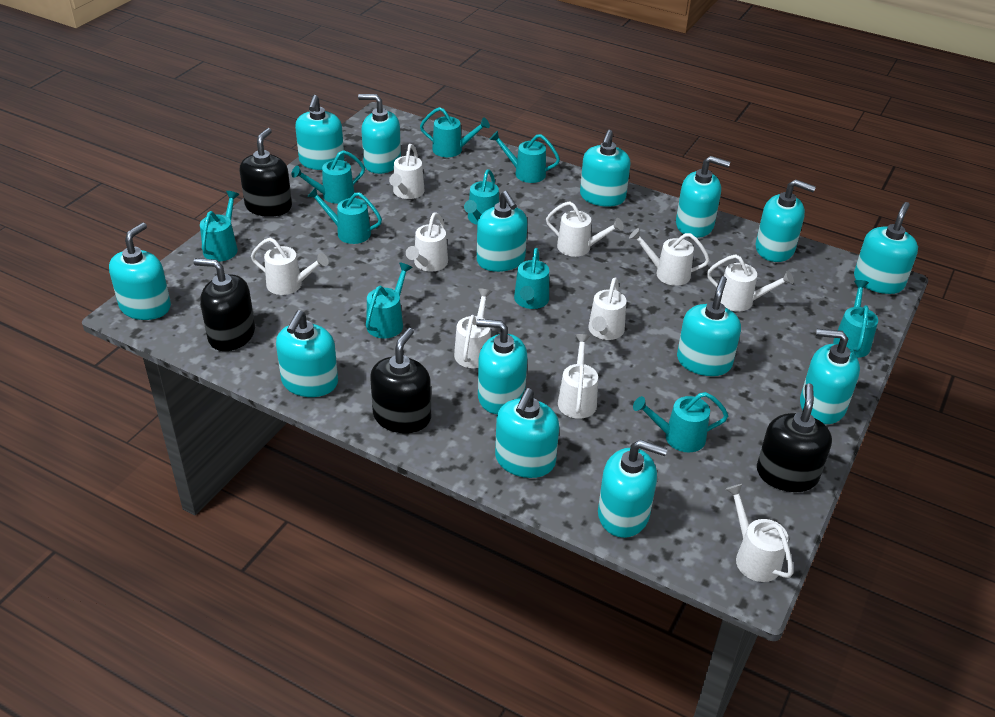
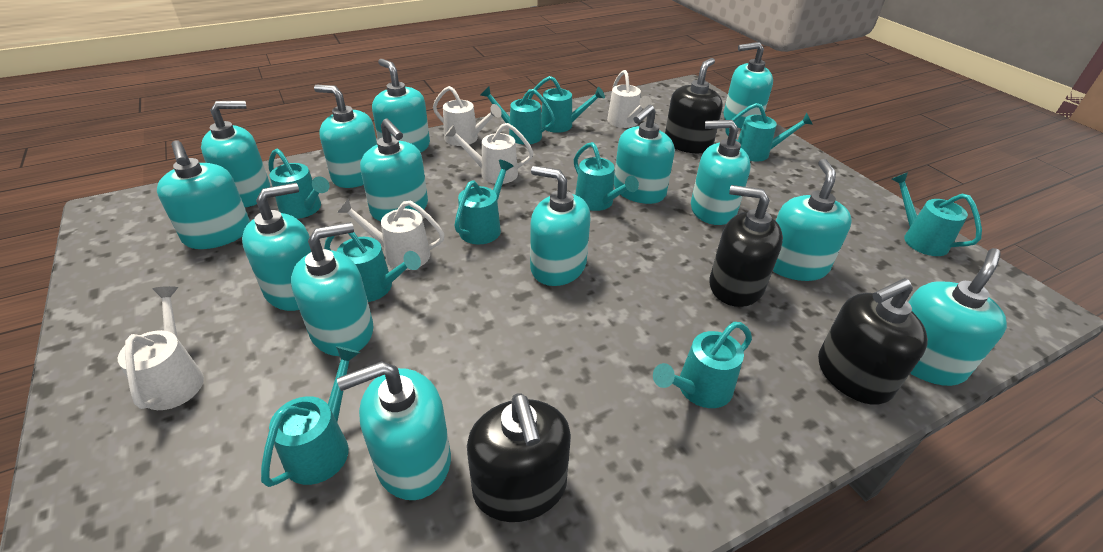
white watering can: 10 -> 5

